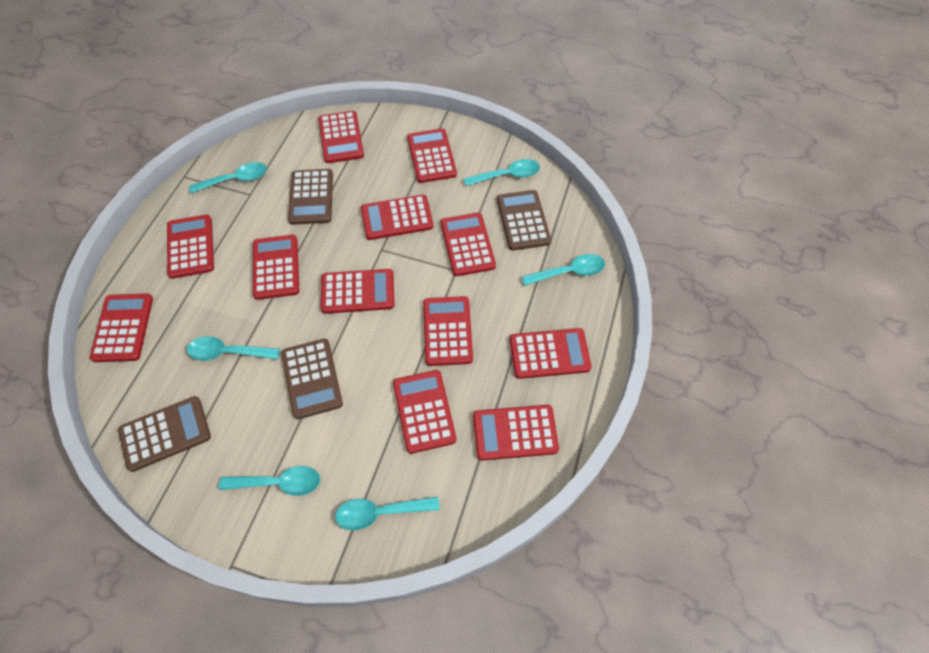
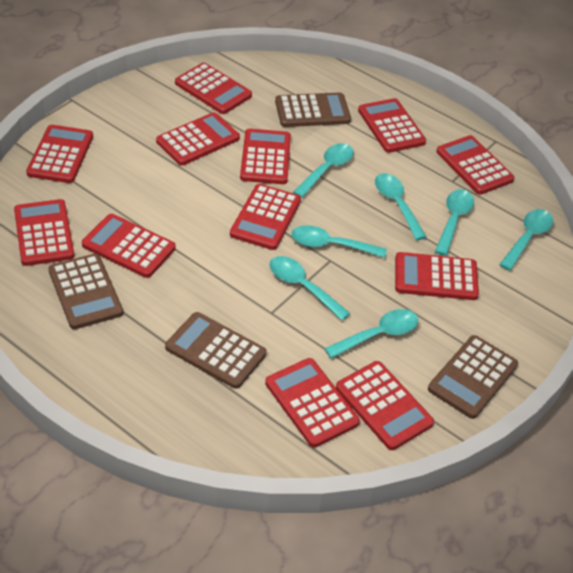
turquoise spoon: 6 -> 7

